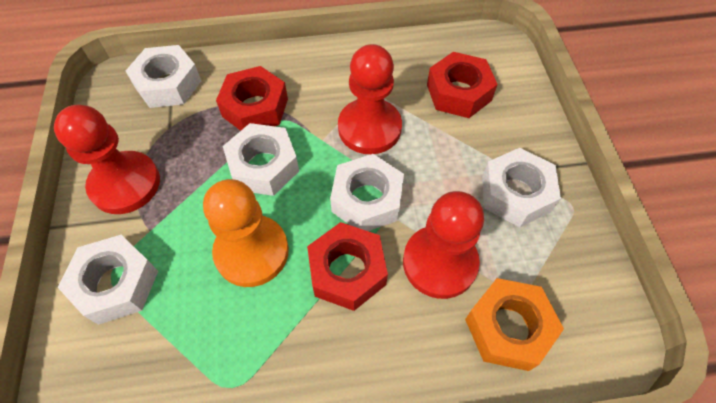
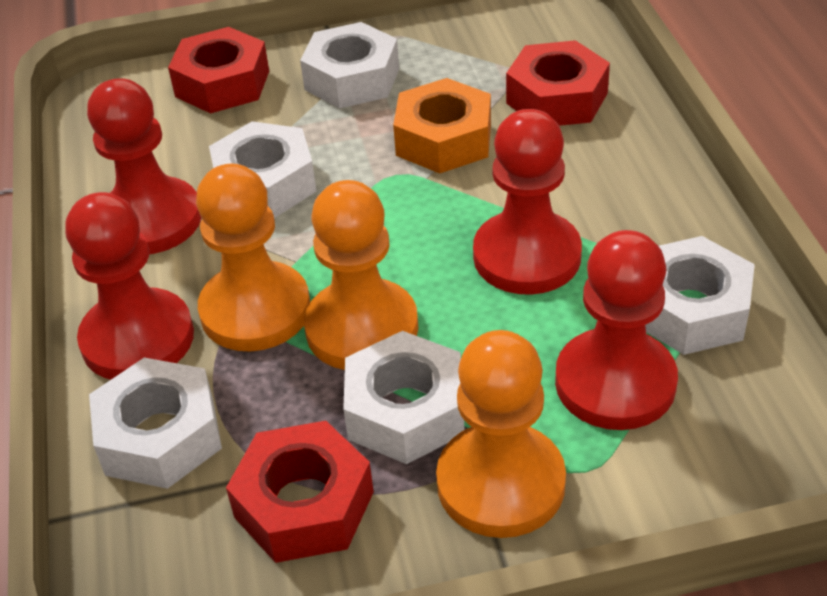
orange pawn: 1 -> 3
red pawn: 3 -> 4

